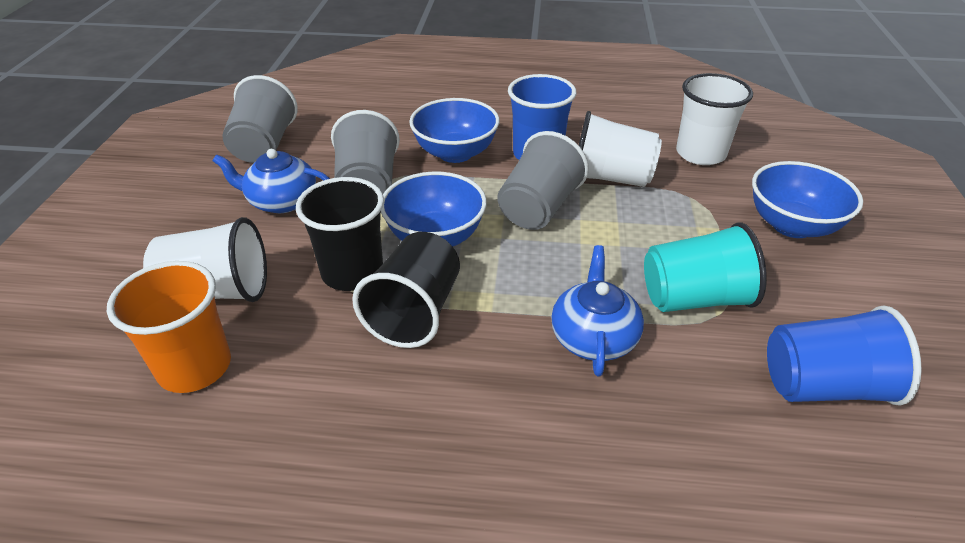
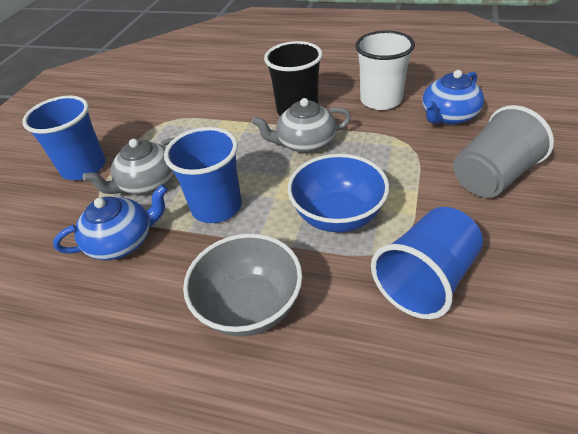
black cup: 2 -> 1
blue bowl: 3 -> 1
blue cup: 2 -> 3
grey bowl: 0 -> 1
grey cup: 3 -> 1
grey teapot: 0 -> 2
orange cup: 1 -> 0
turquoise cup: 1 -> 0
white cup: 3 -> 1

